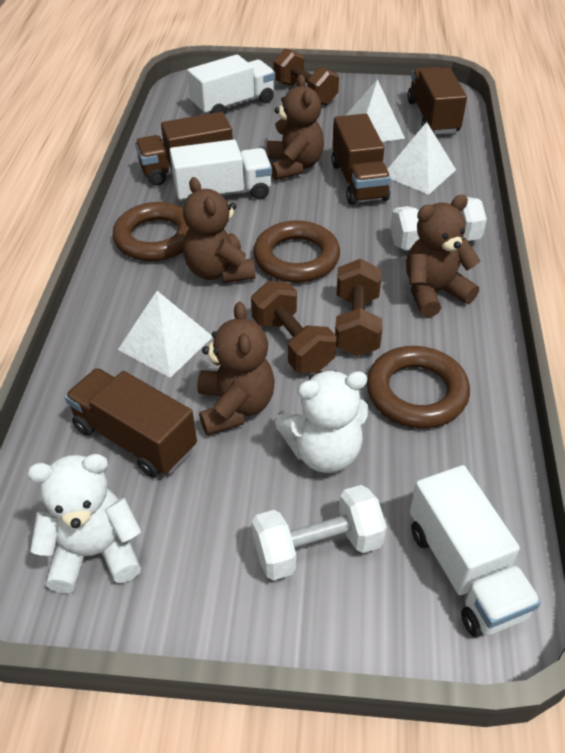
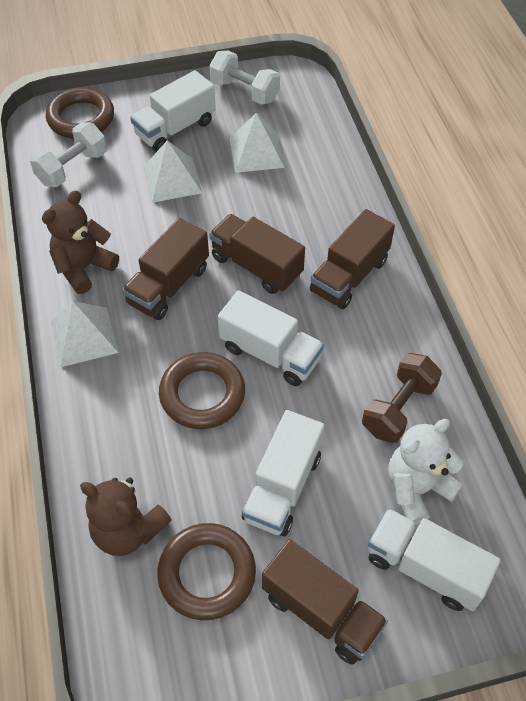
brown dumbbell: 3 -> 1
brown teddy bear: 4 -> 2
white teddy bear: 2 -> 1
white truck: 3 -> 4

